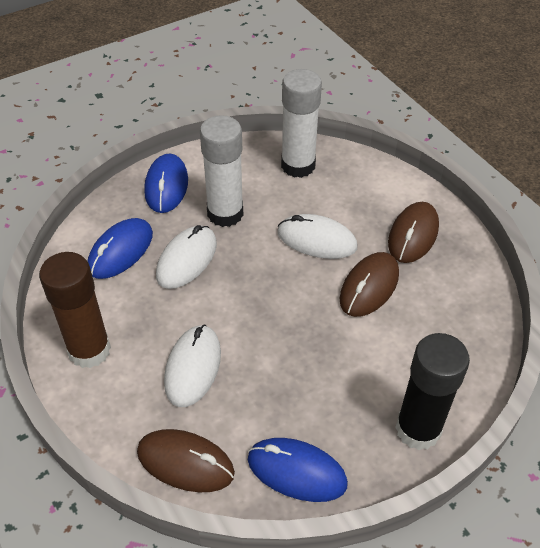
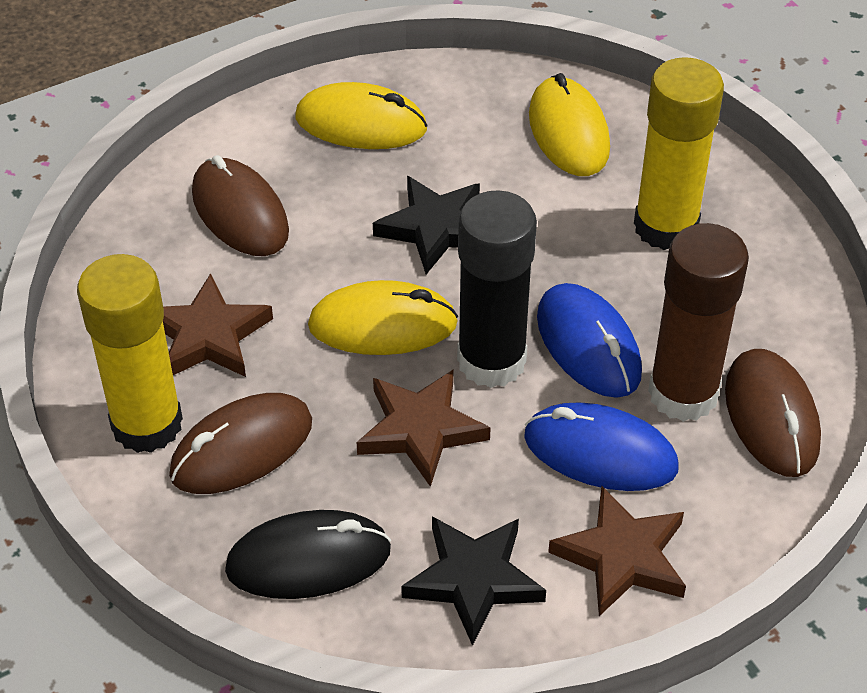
black mouse: 0 -> 1
black star: 0 -> 2
blue mouse: 3 -> 2
brown star: 0 -> 3
white glue stick: 2 -> 0
white mouse: 3 -> 0
yellow glue stick: 0 -> 2
yellow mouse: 0 -> 3

